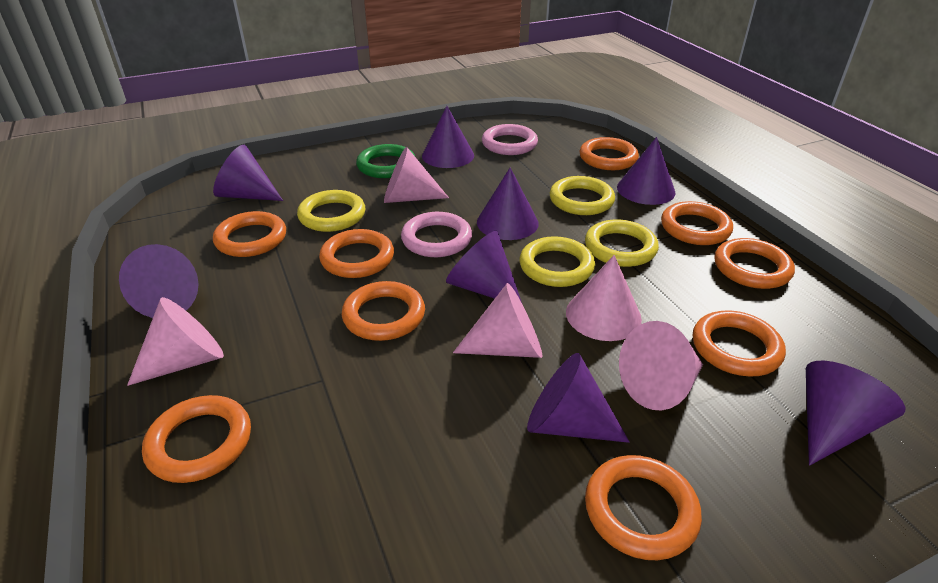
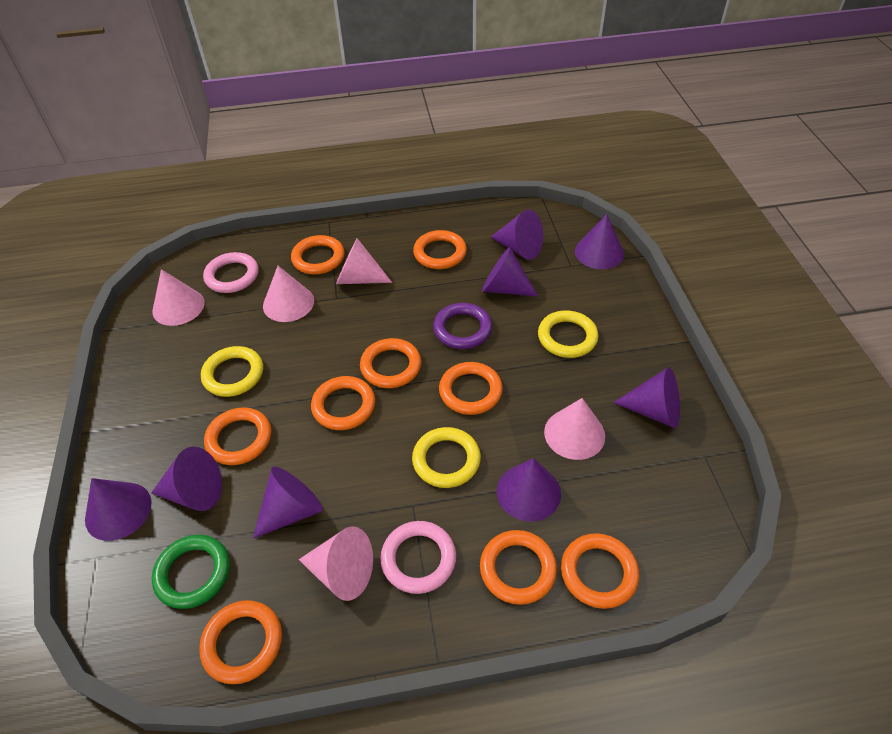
purple ring: 0 -> 1
yellow ring: 4 -> 3

